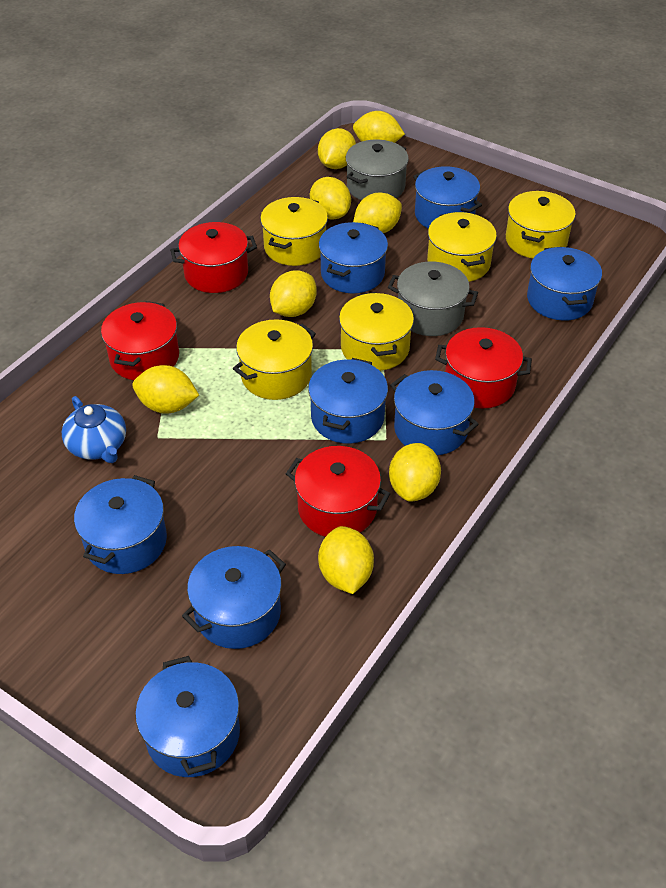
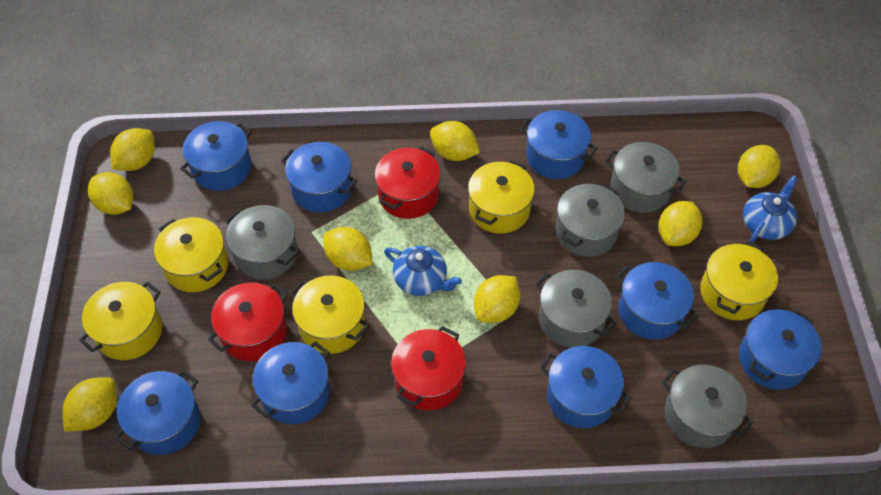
blue teapot: 1 -> 2
grey pot: 2 -> 5
red pot: 4 -> 3

